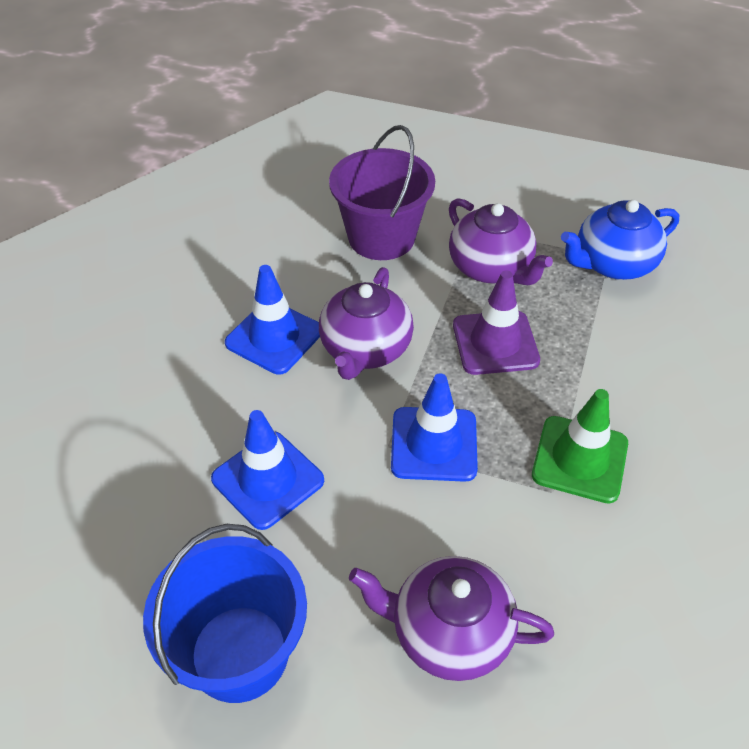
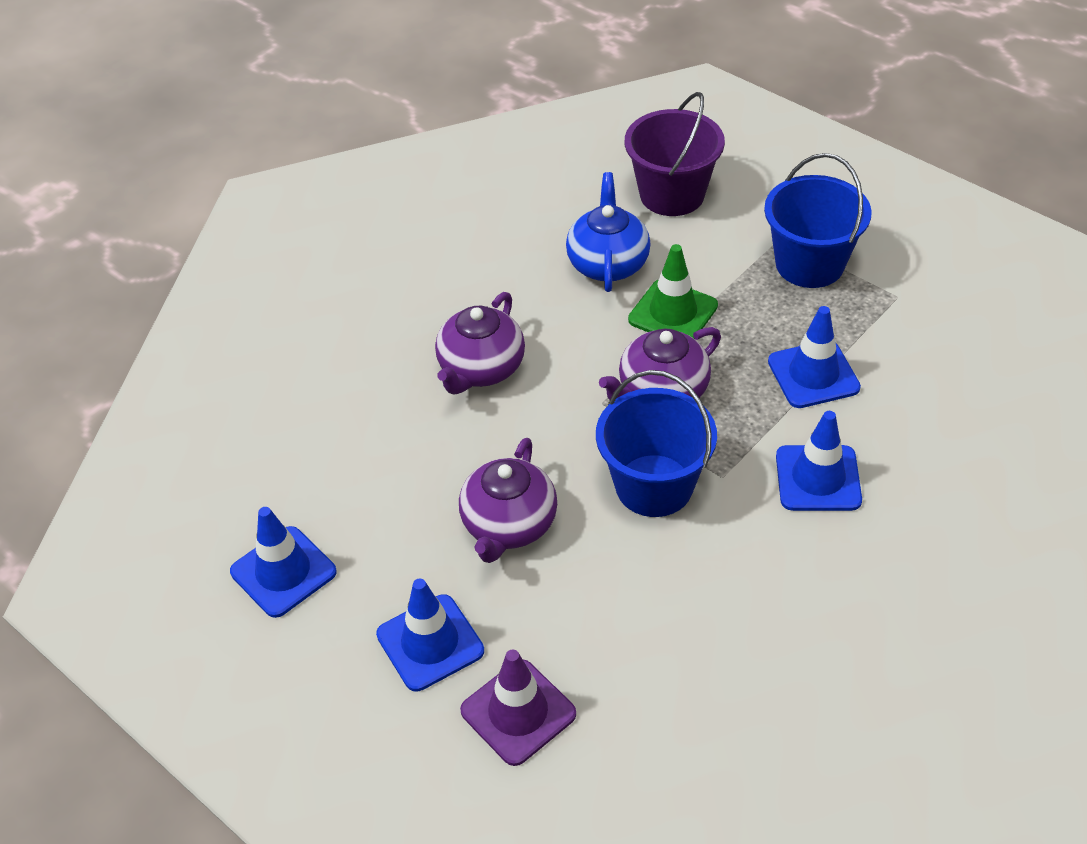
blue bucket: 1 -> 2
blue traffic cone: 3 -> 4

